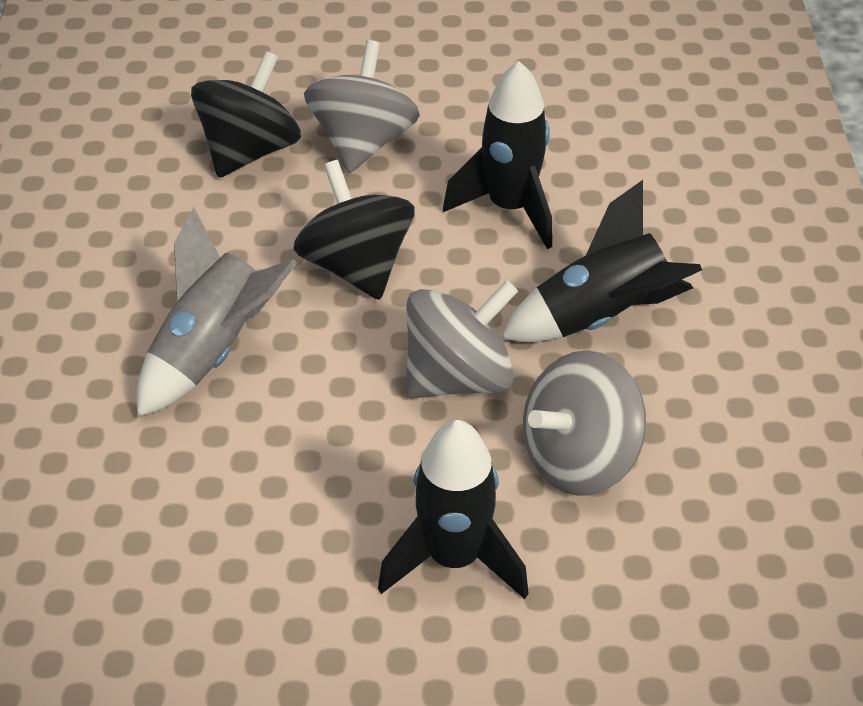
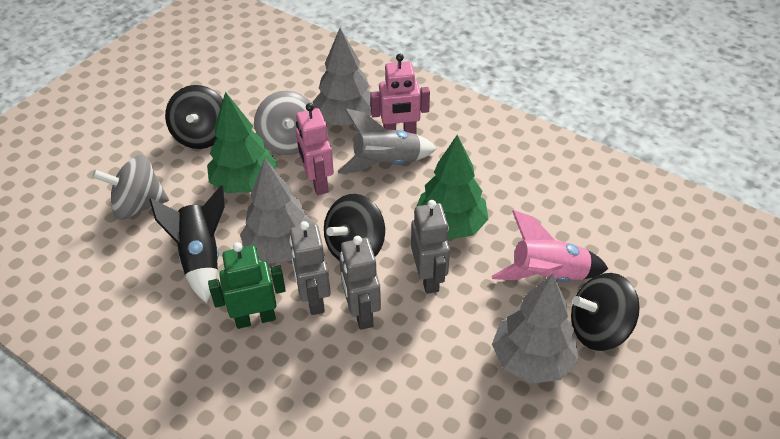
black rocket: 3 -> 1
black spinning top: 2 -> 3
green robot: 0 -> 1
green tree: 0 -> 2
grey robot: 0 -> 3
grey spinning top: 3 -> 2
grey tree: 0 -> 3
pink robot: 0 -> 2
pink rocket: 0 -> 1

